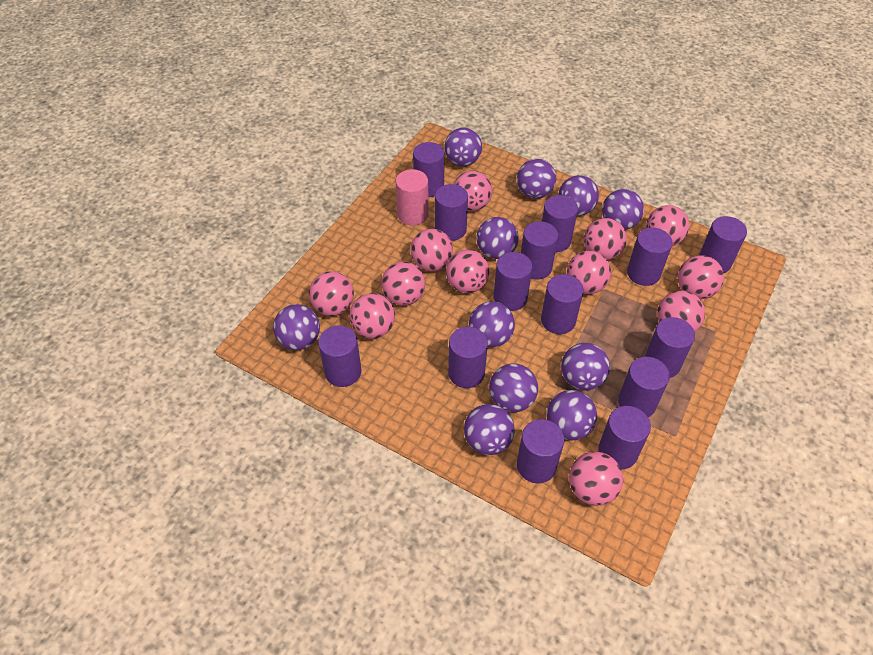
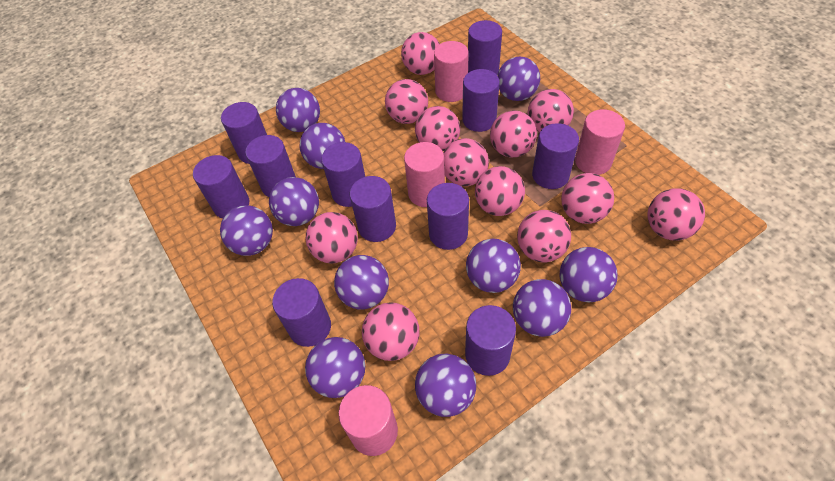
pink cylinder: 1 -> 4
purple cylinder: 14 -> 11

